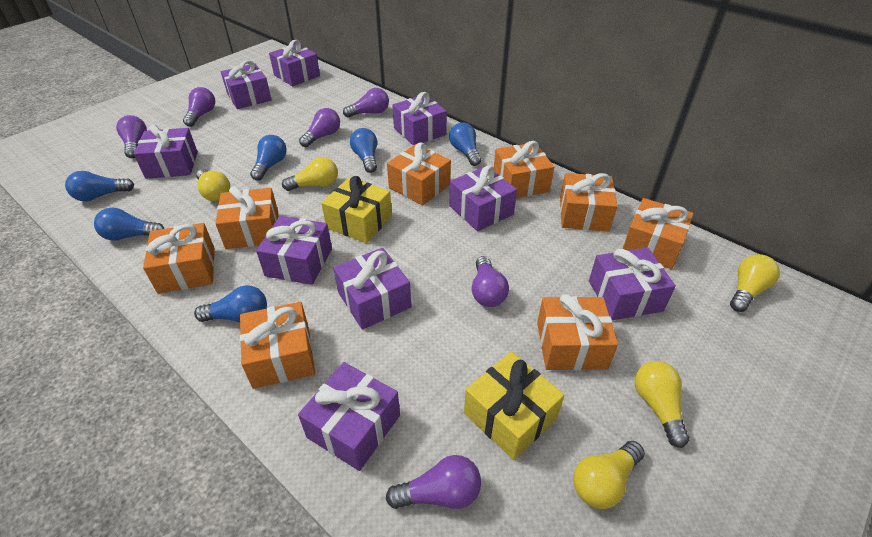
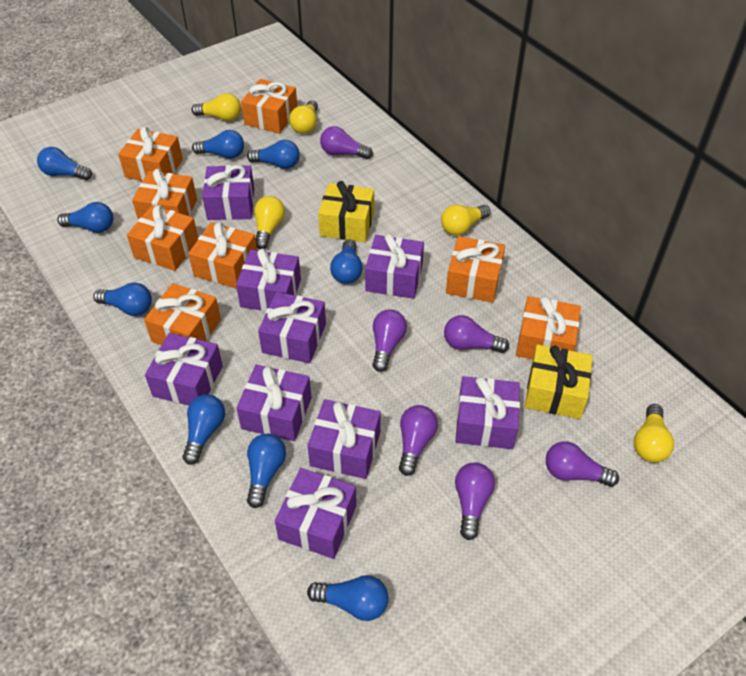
blue light bulb: 6 -> 9

